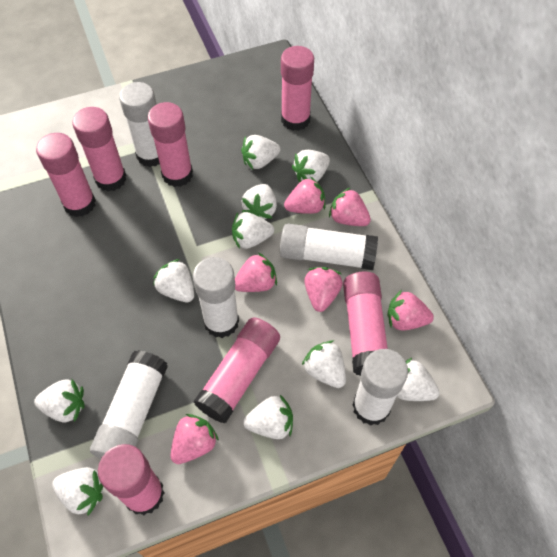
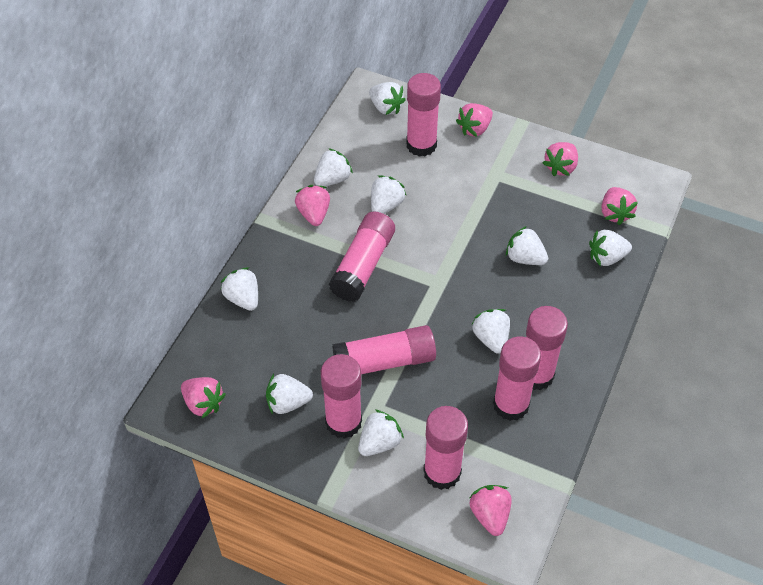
white glue stick: 5 -> 0
white strawberry: 10 -> 9

